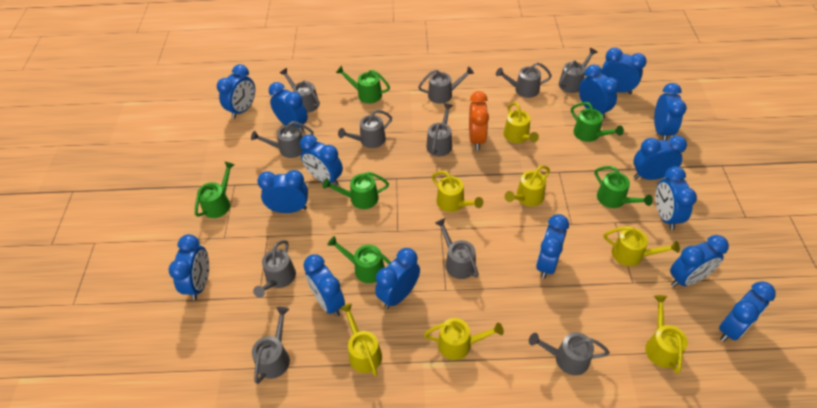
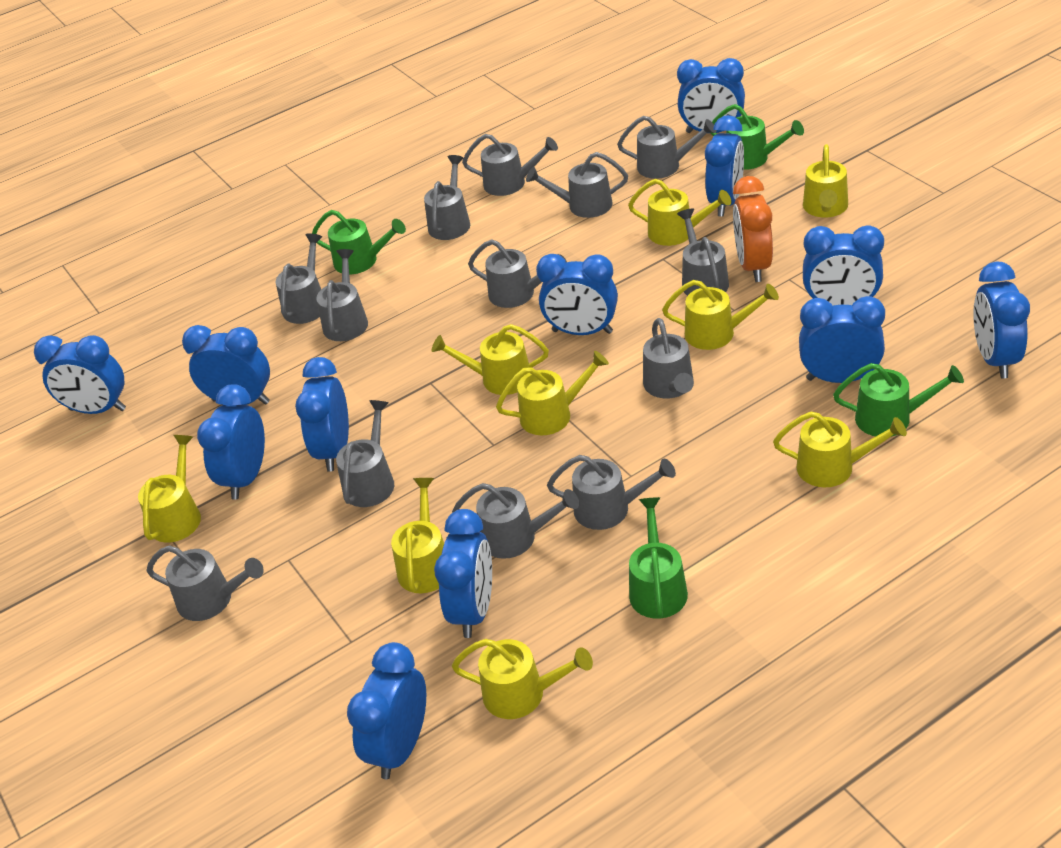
blue clock: 15 -> 12
green watering can: 6 -> 4
grey watering can: 11 -> 13
yellow watering can: 7 -> 9

